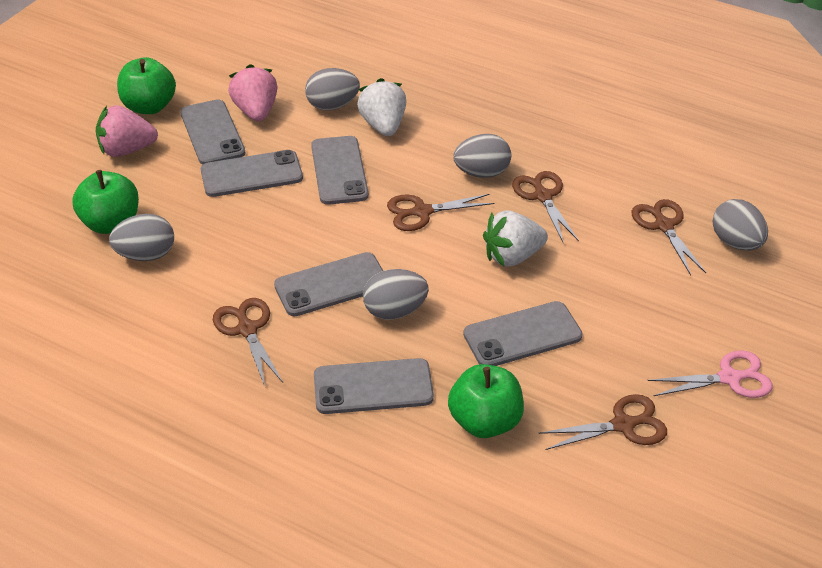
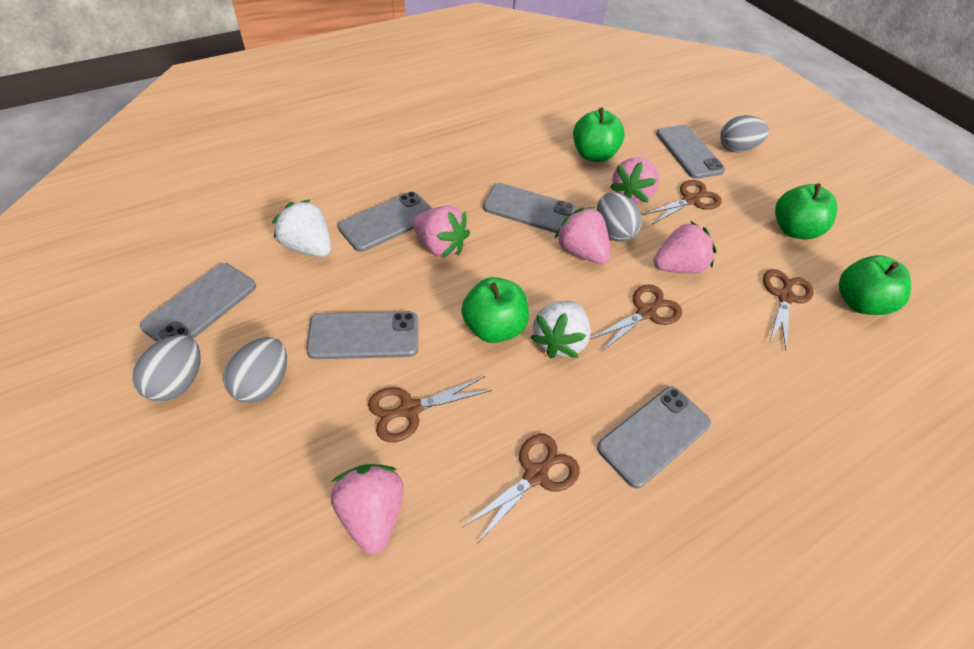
green apple: 3 -> 4
grey egg: 5 -> 4
pink scissors: 1 -> 0
pink strawberry: 2 -> 5

